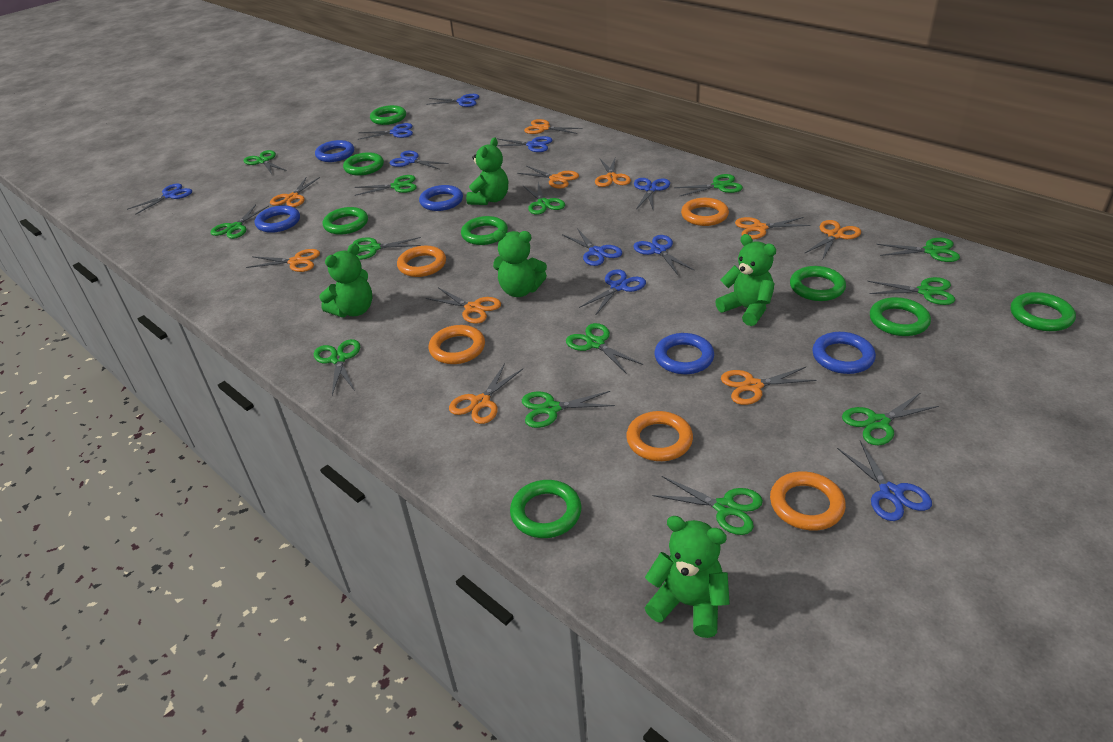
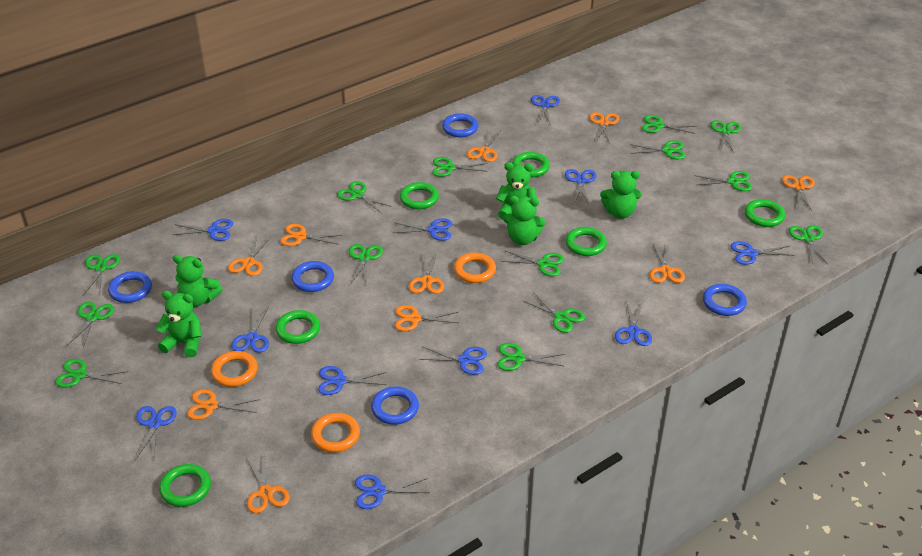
blue scissors: 10 -> 11
green ring: 8 -> 6
green scissors: 13 -> 14
orange ring: 5 -> 3

